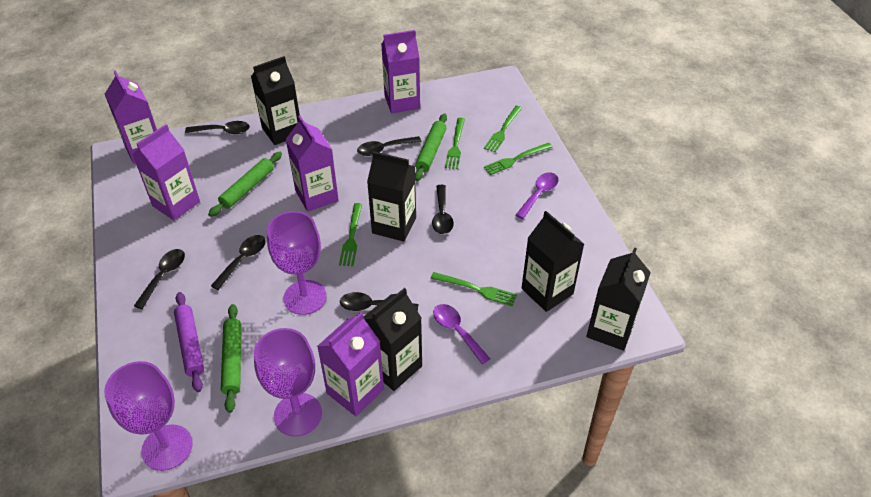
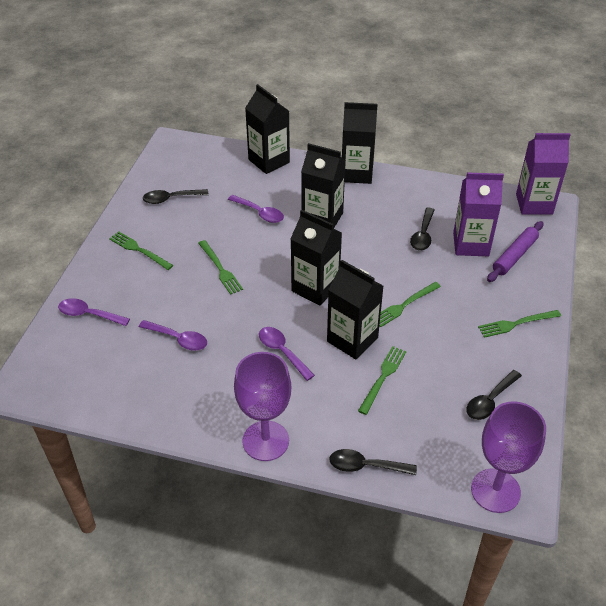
black spoon: 6 -> 4
green rolling pin: 3 -> 0
purple carton: 5 -> 2
purple goblet: 3 -> 2
purple spoon: 2 -> 4

